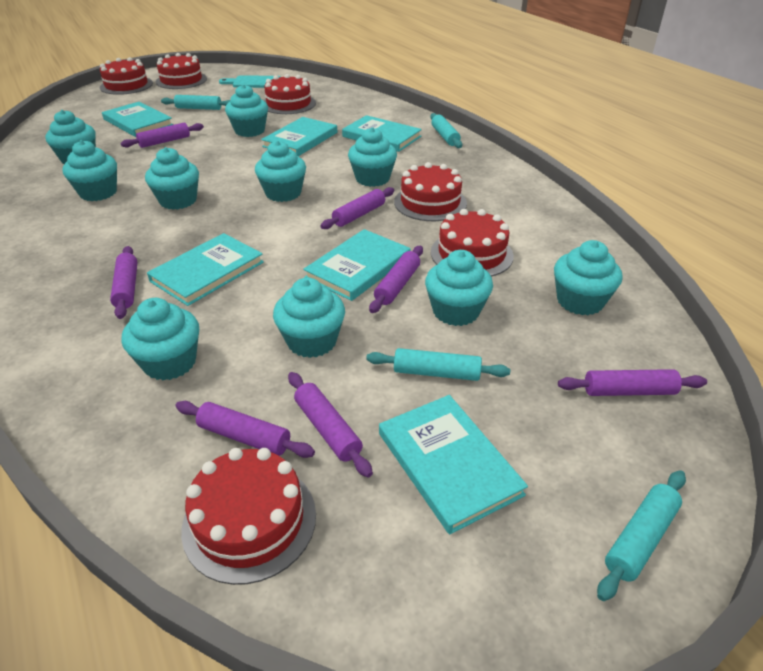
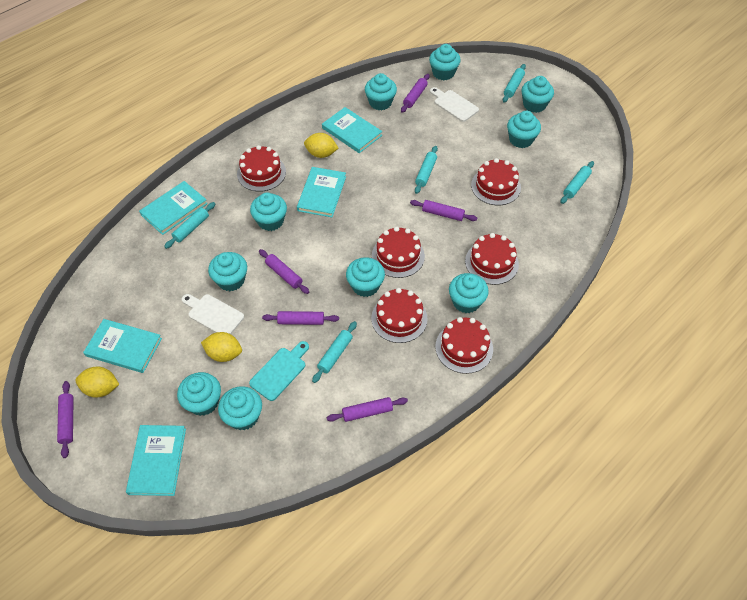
purple rolling pin: 7 -> 6
turquoise book: 6 -> 5
turquoise rolling pin: 4 -> 5
white cutting board: 0 -> 2
yellow lemon: 0 -> 3

